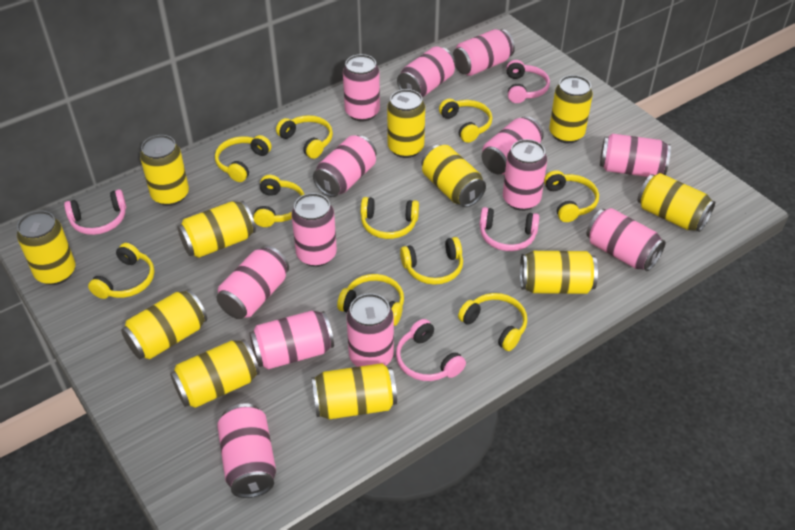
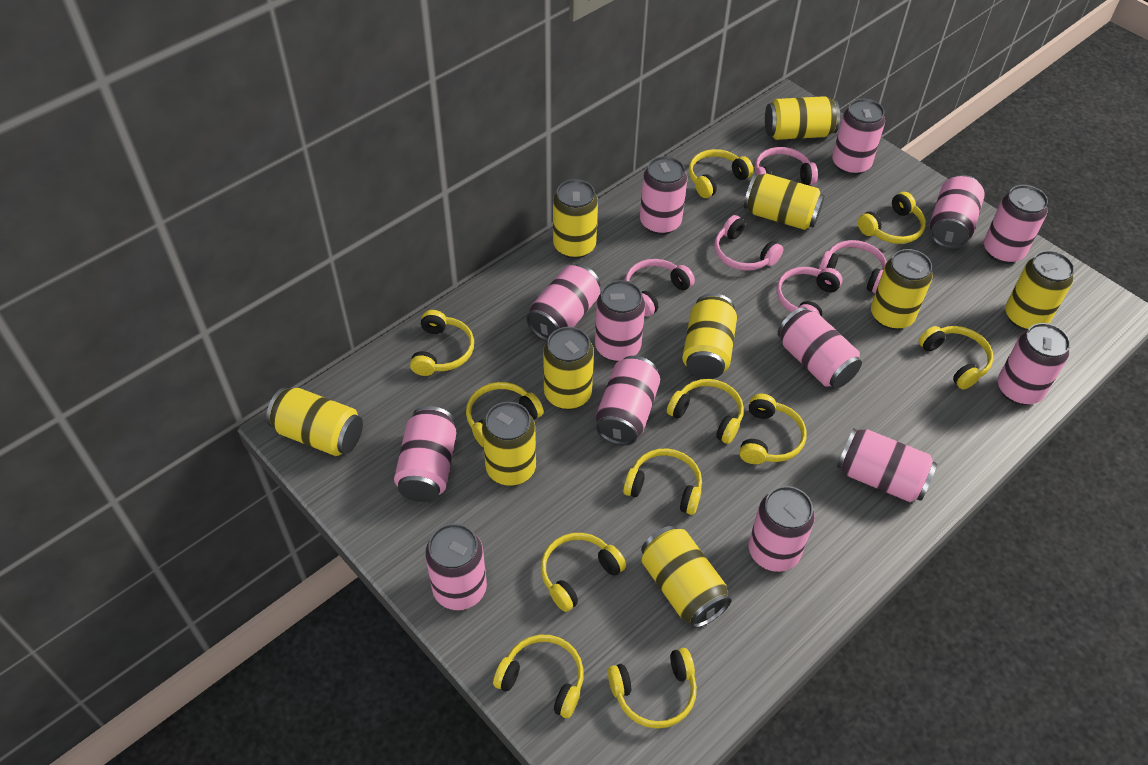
pink headphones: 4 -> 5
yellow can: 11 -> 10
yellow headphones: 10 -> 11

